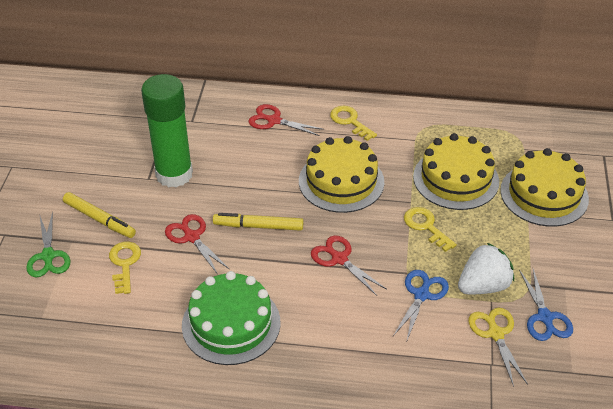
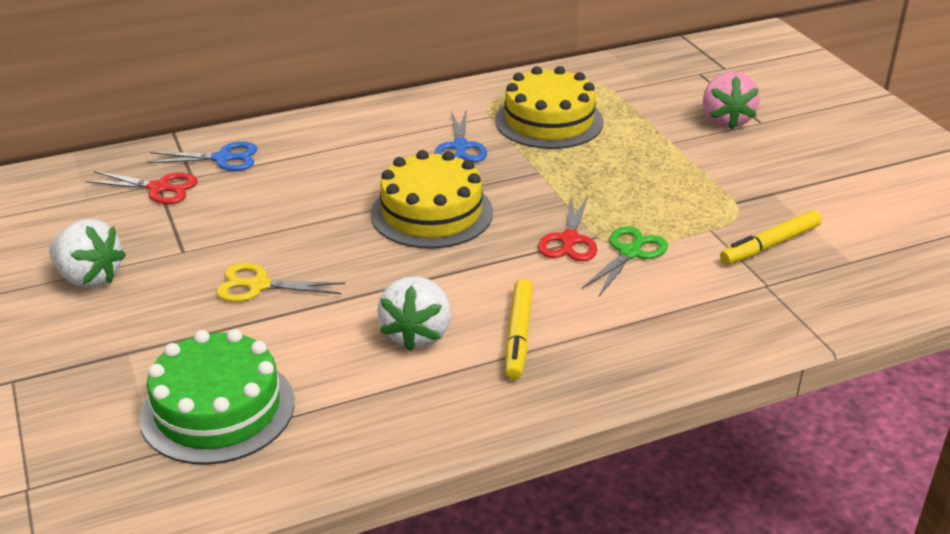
green glue stick: 1 -> 0
pink strawberry: 0 -> 1
red scissors: 3 -> 2
white strawberry: 1 -> 2
yellow cake: 3 -> 2
yellow key: 3 -> 0

